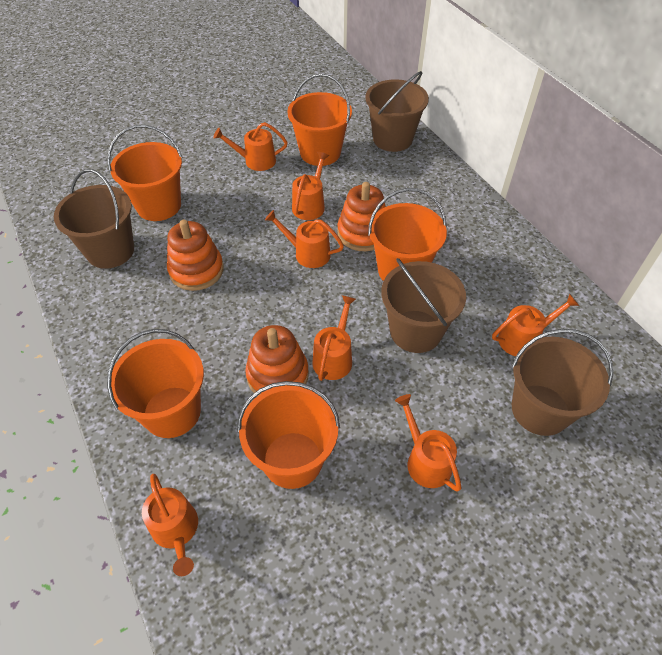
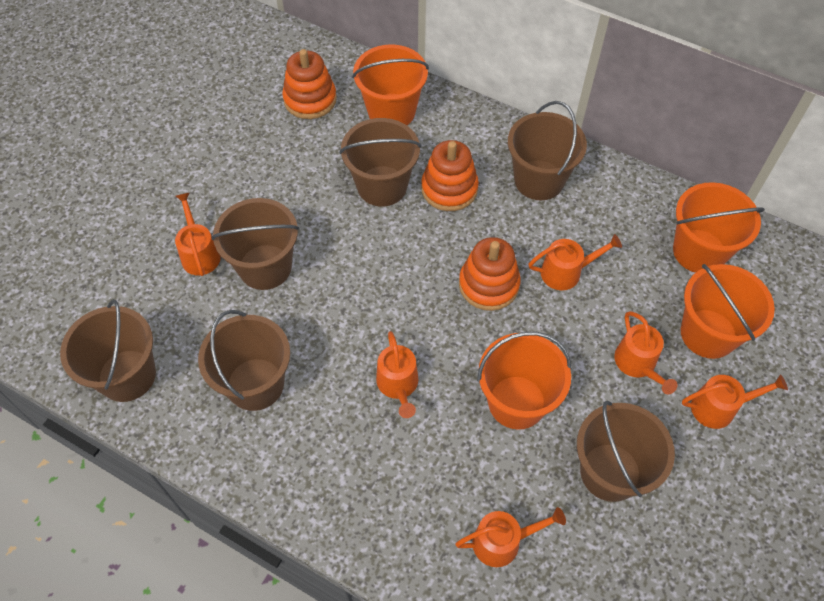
brown bucket: 4 -> 6
orange bucket: 5 -> 4
orange watering can: 7 -> 6

